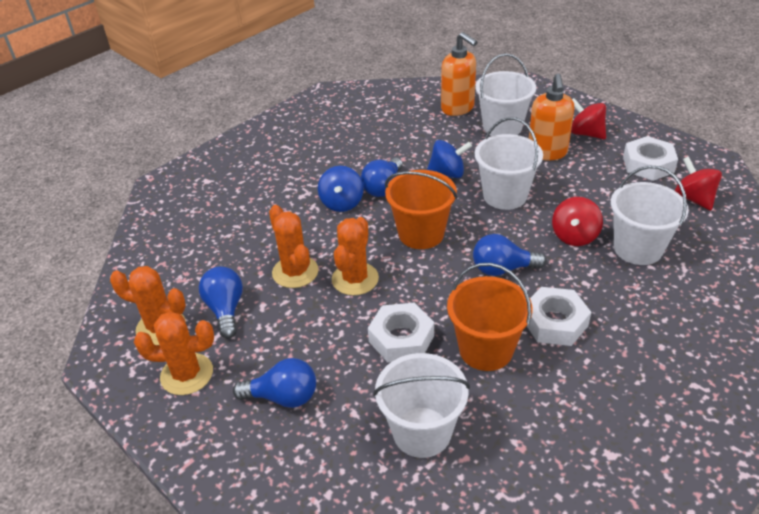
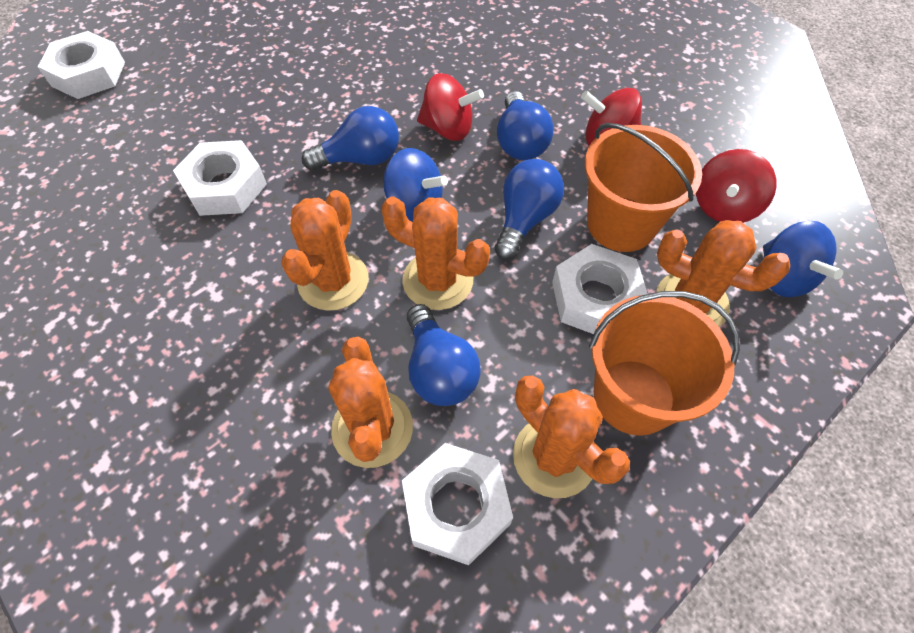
orange cactus: 4 -> 5
orange soap dispenser: 2 -> 0
white bucket: 4 -> 0
white nut: 3 -> 4

